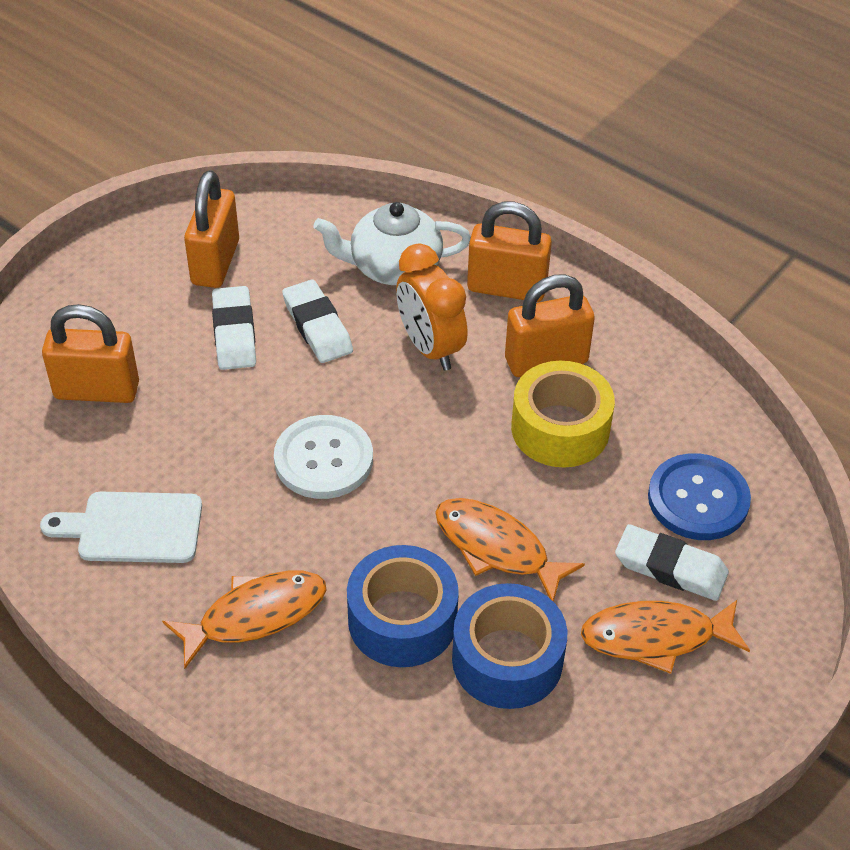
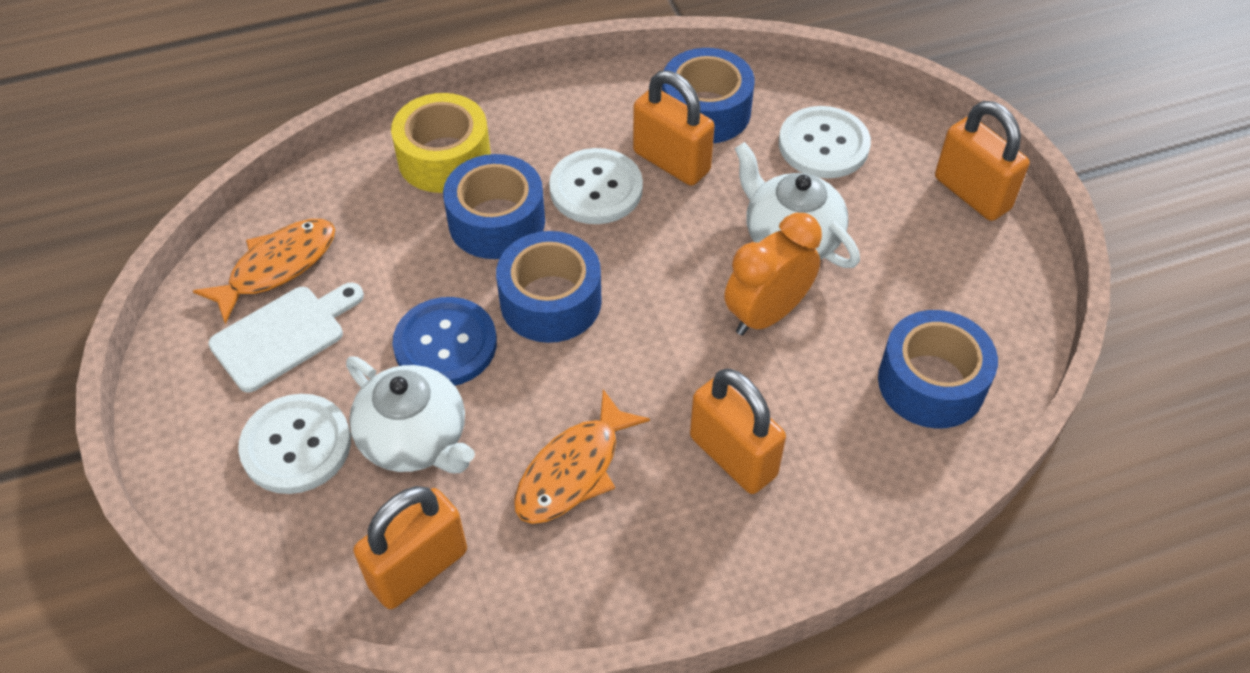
blue tape: 2 -> 4
orange fish: 3 -> 2
white button: 1 -> 3
white eraser: 3 -> 0
white teapot: 1 -> 2

